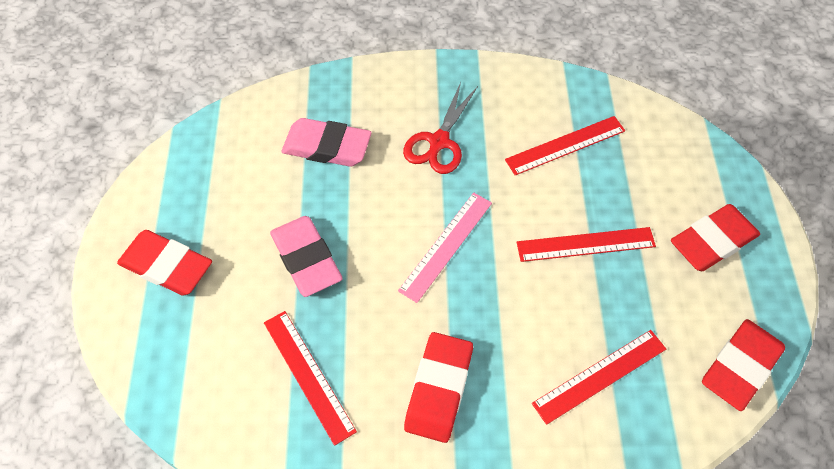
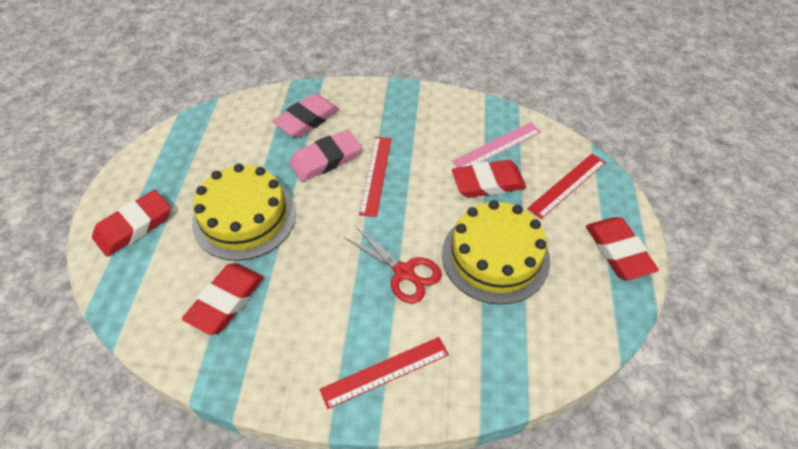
red ruler: 4 -> 3
yellow cake: 0 -> 2

